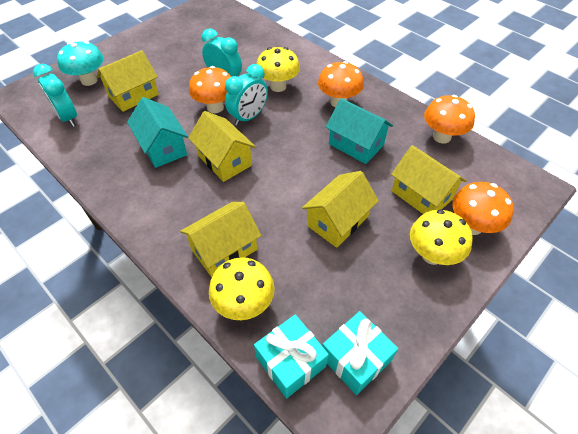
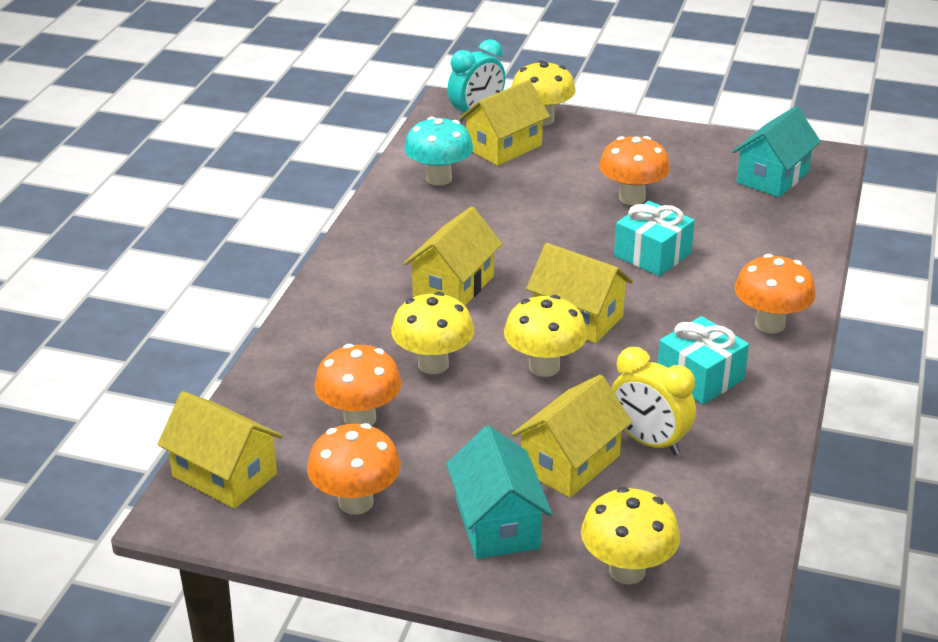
turquoise clock: 3 -> 1
yellow clock: 0 -> 1
yellow mushroom: 3 -> 4

